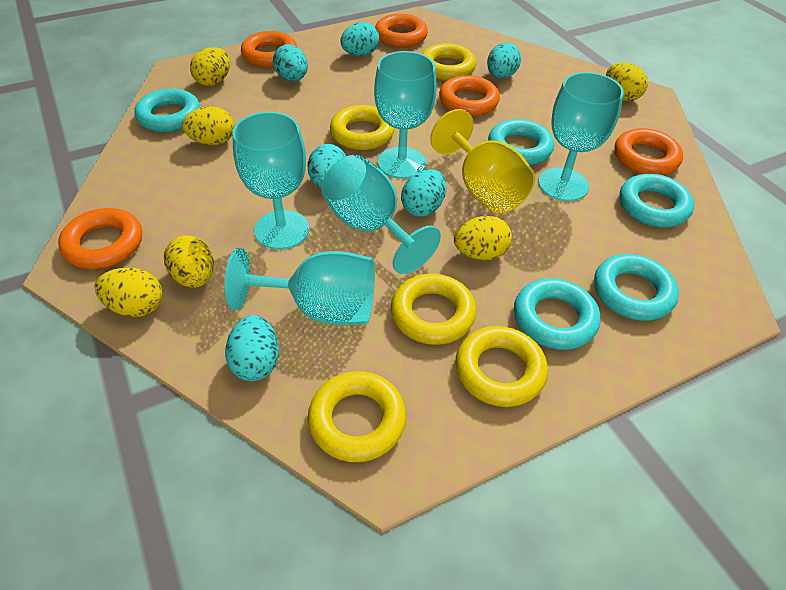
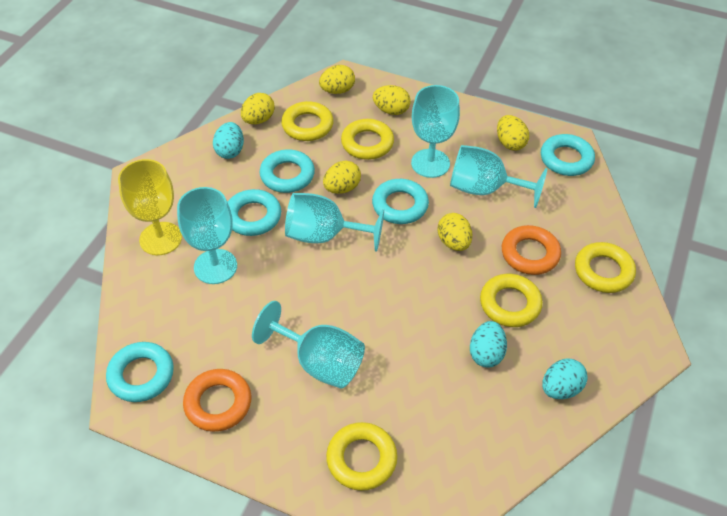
orange ring: 5 -> 2
turquoise egg: 6 -> 3

